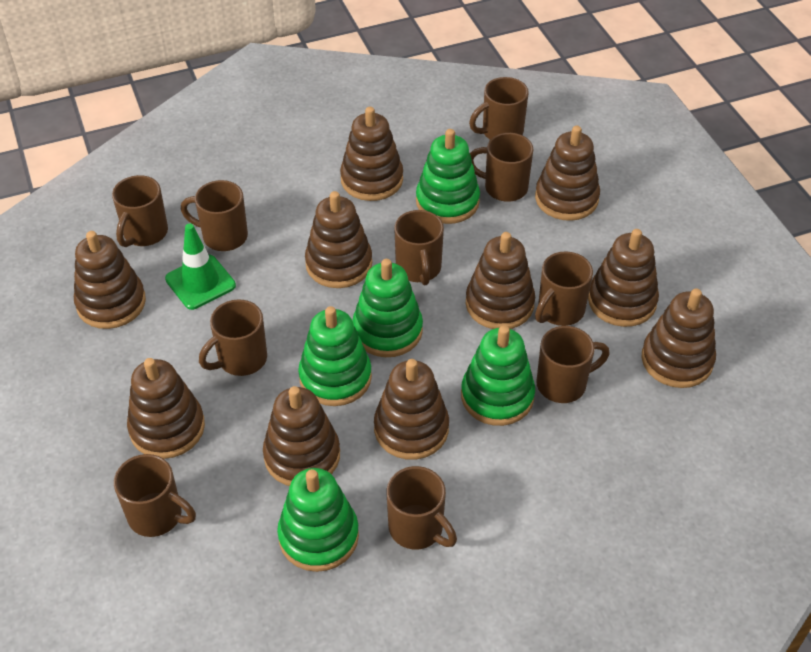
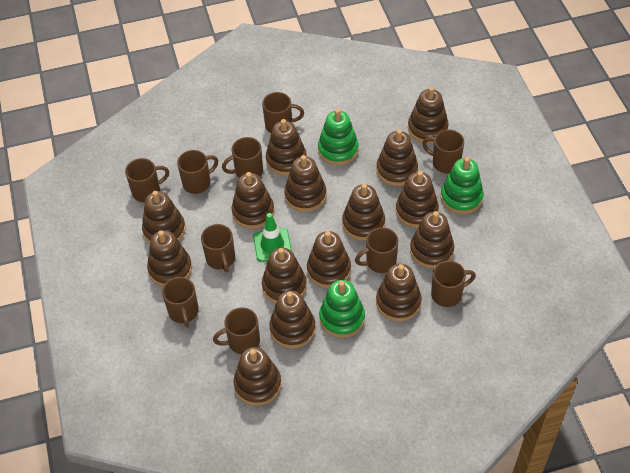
brown stacking toy: 10 -> 15
green stacking toy: 5 -> 3

